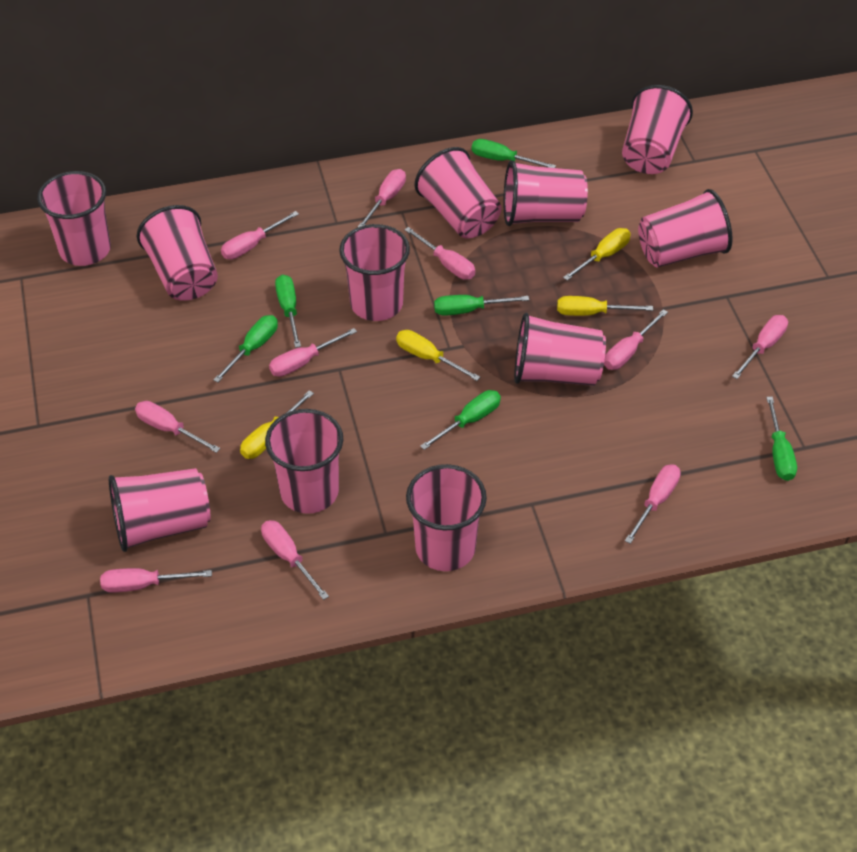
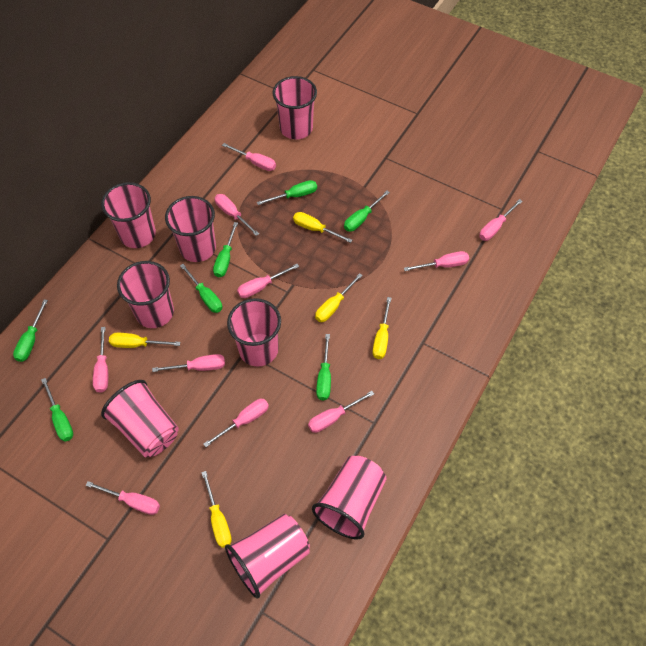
green screwdriver: 6 -> 7
pink cup: 11 -> 8
yellow screwdriver: 4 -> 5

